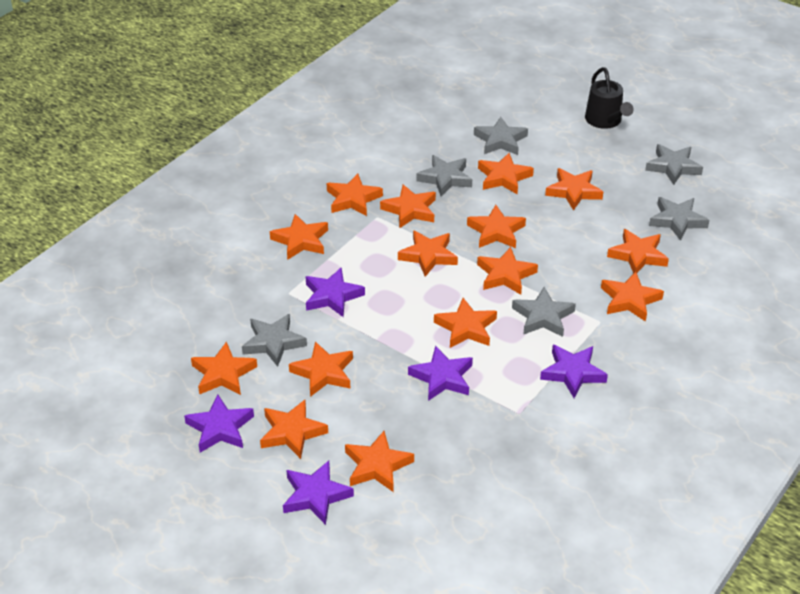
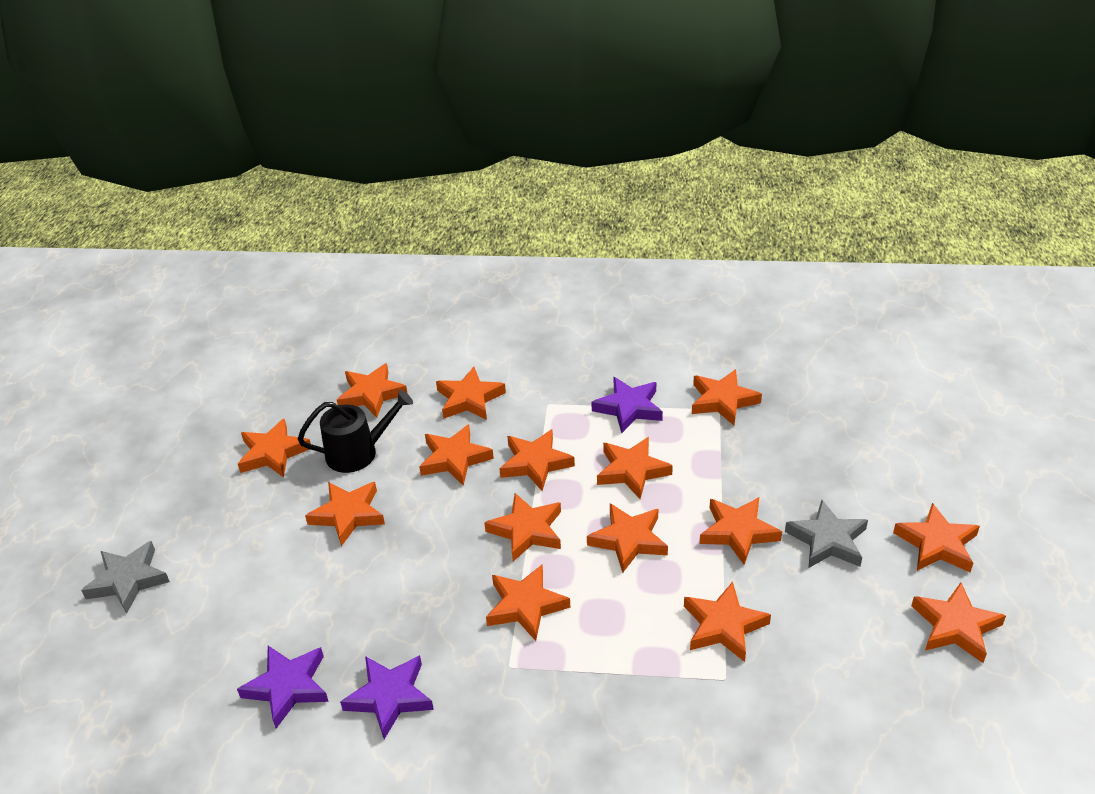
grey star: 6 -> 2
purple star: 5 -> 3

